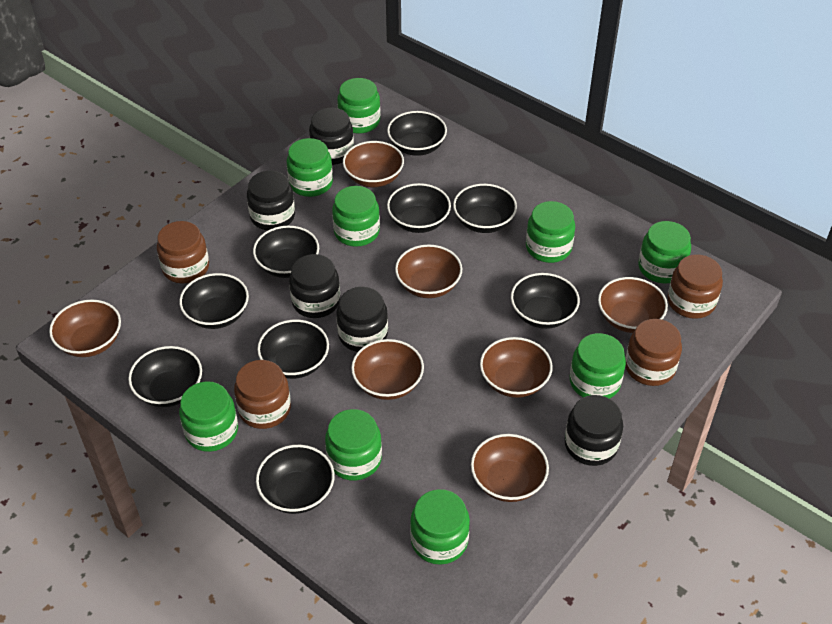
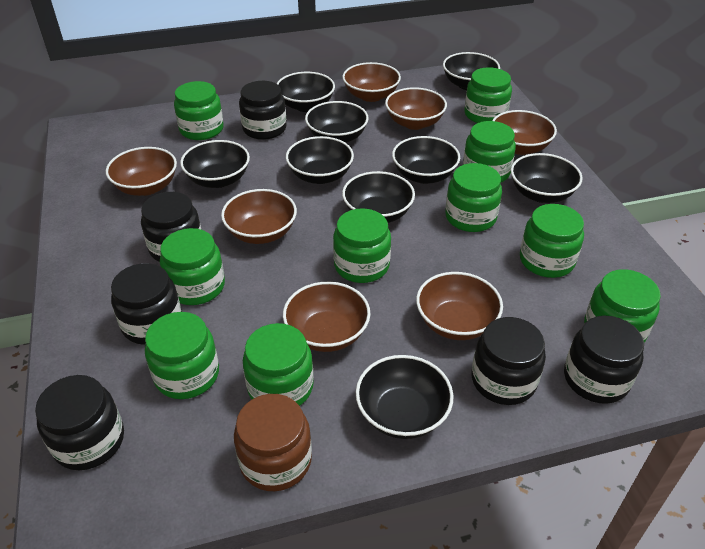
black jar: 5 -> 6
brown jar: 4 -> 1
green jar: 9 -> 10

